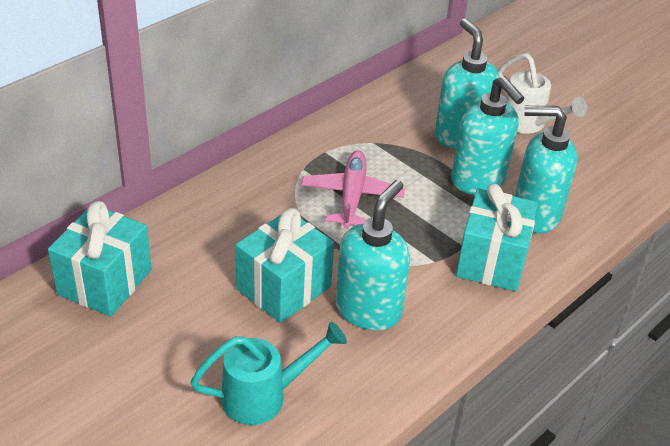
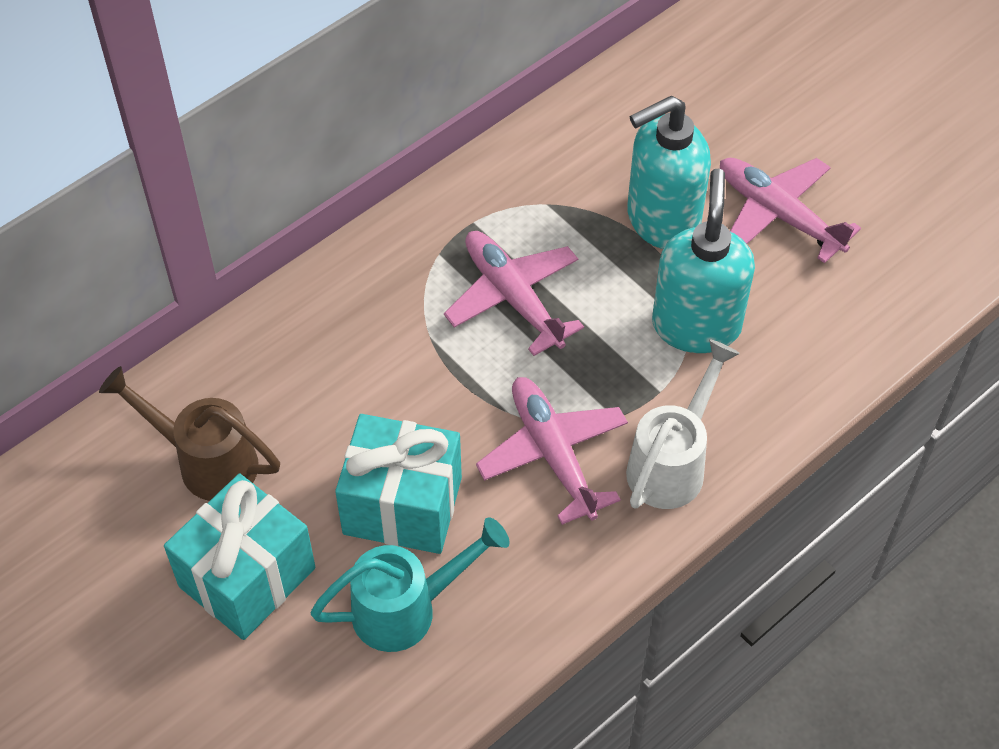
brown watering can: 0 -> 1
pink plane: 1 -> 3
turquoise gift: 3 -> 2
turquoise soap dispenser: 4 -> 2

